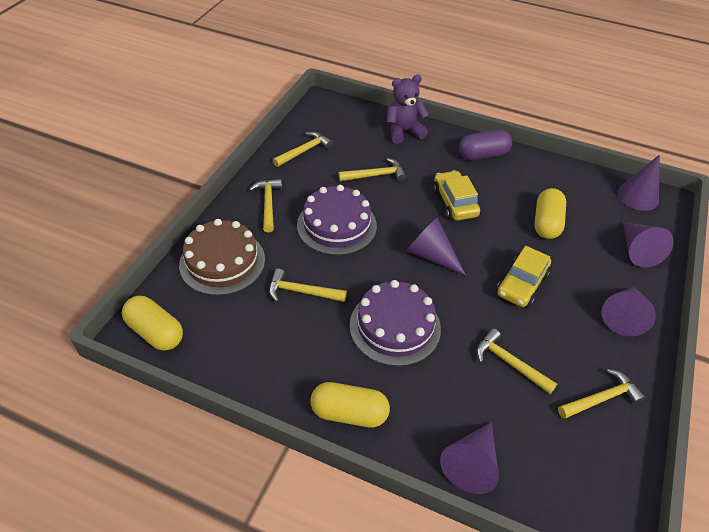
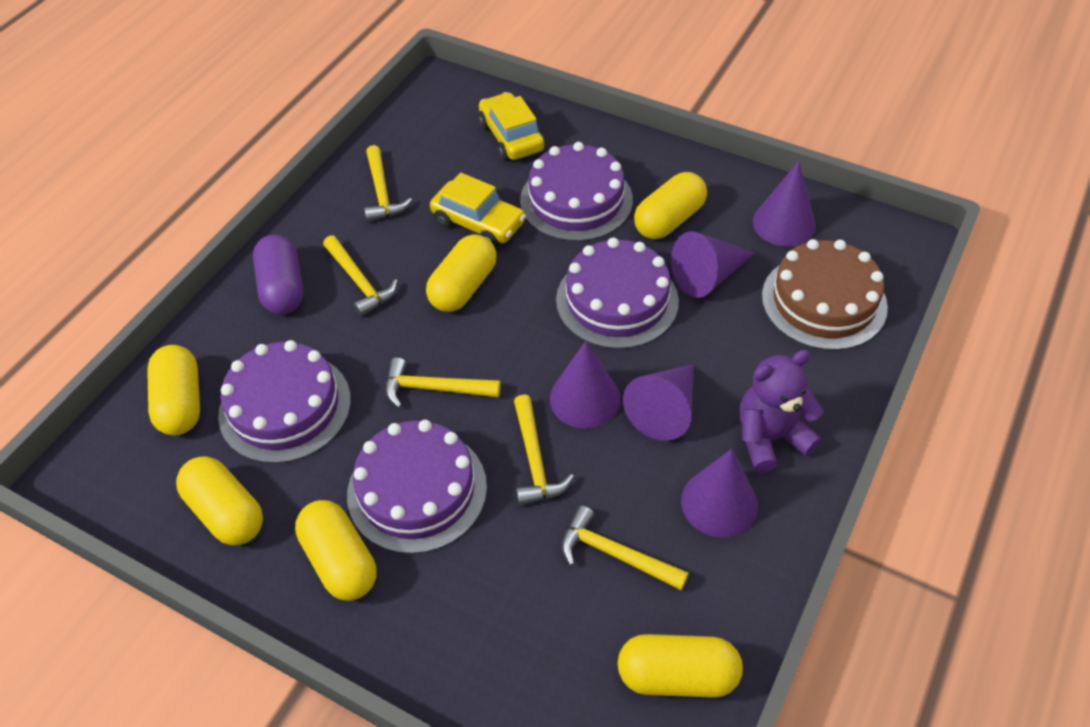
purple cake: 2 -> 4
yellow capsule: 3 -> 6
yellow hammer: 6 -> 5

